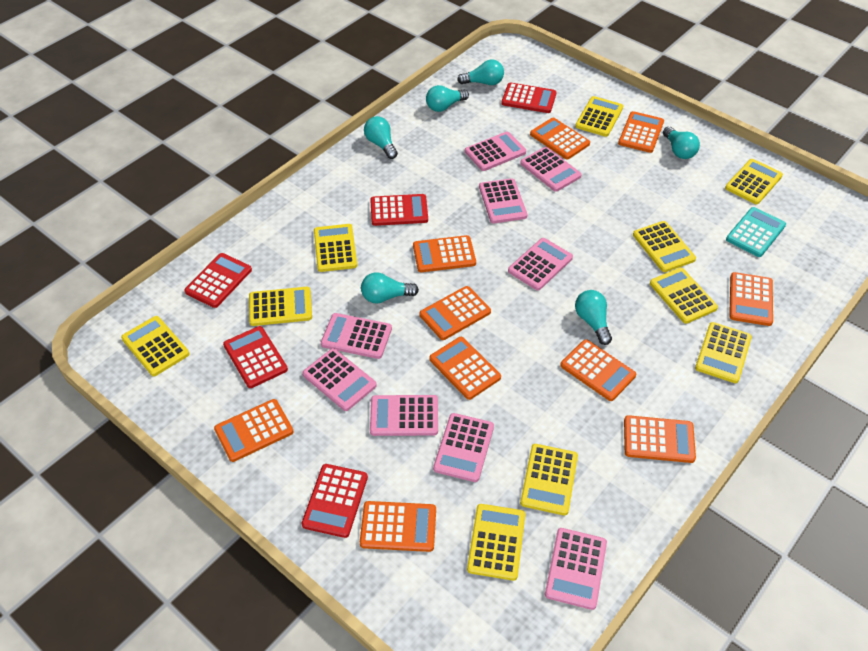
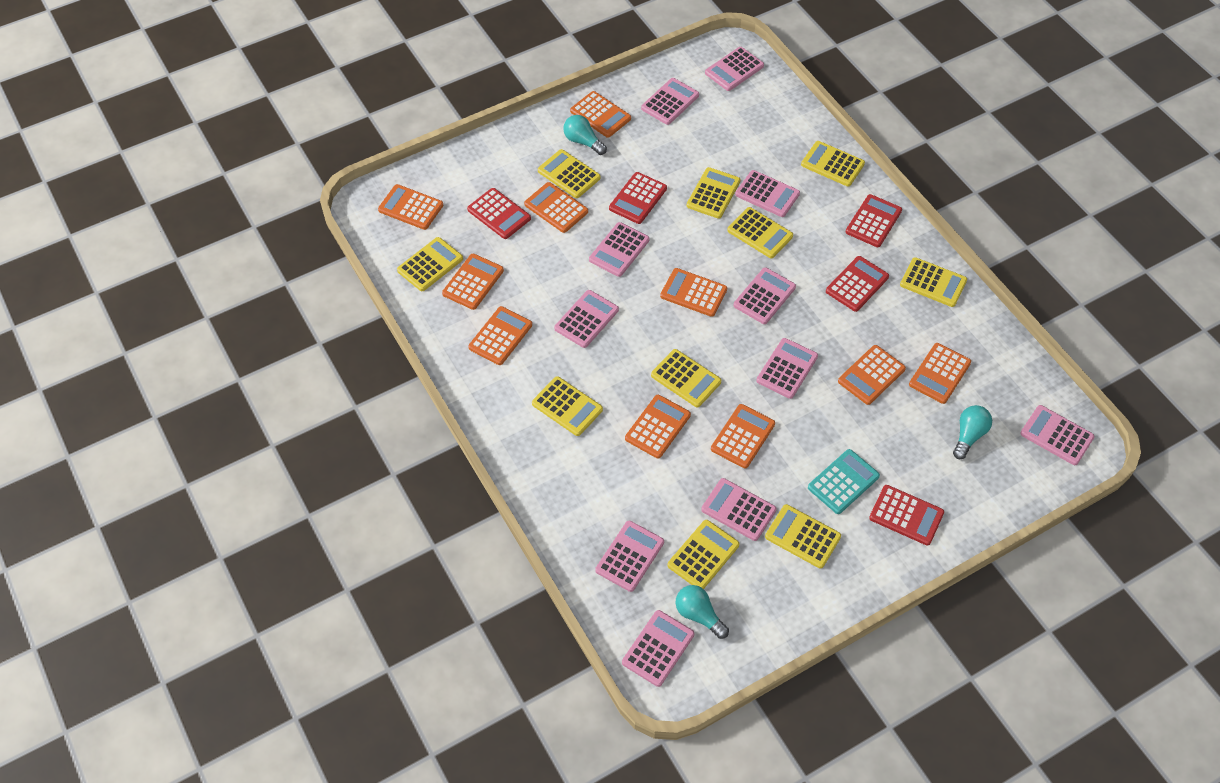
pink calculator: 9 -> 11
turquoise light bulb: 6 -> 3

